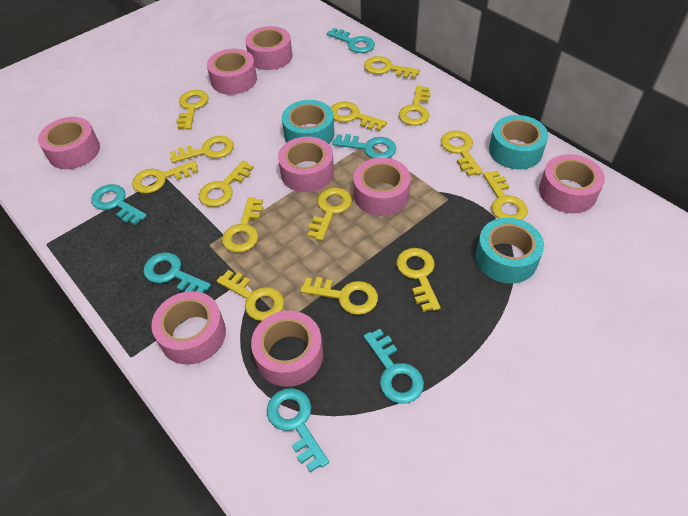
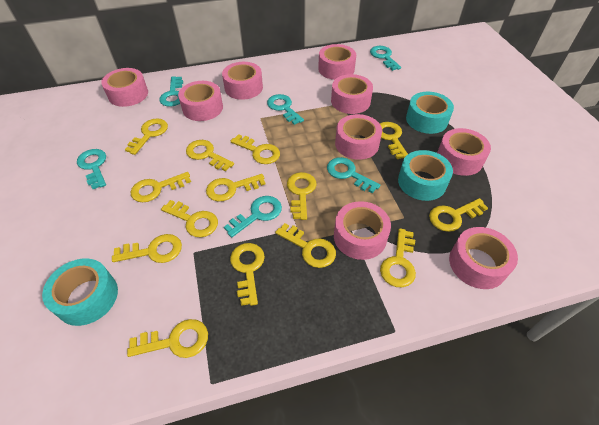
pink tape: 8 -> 9

